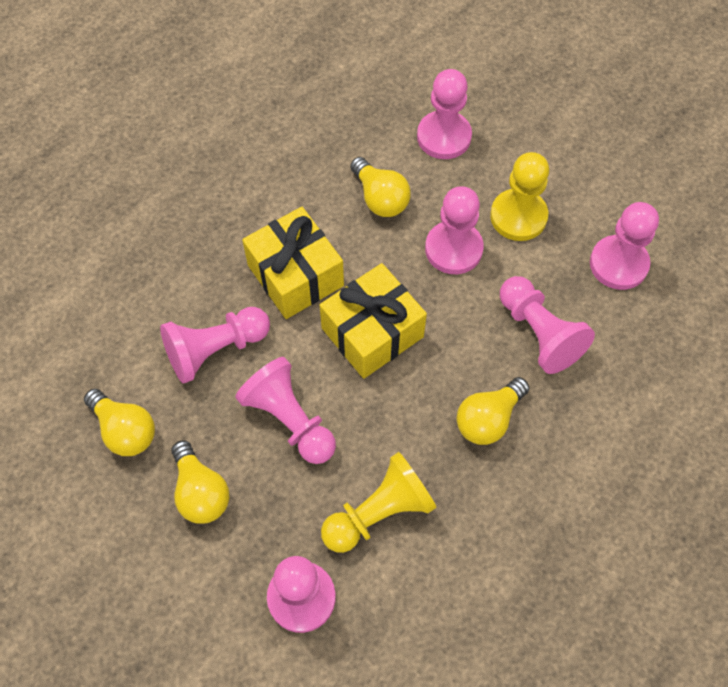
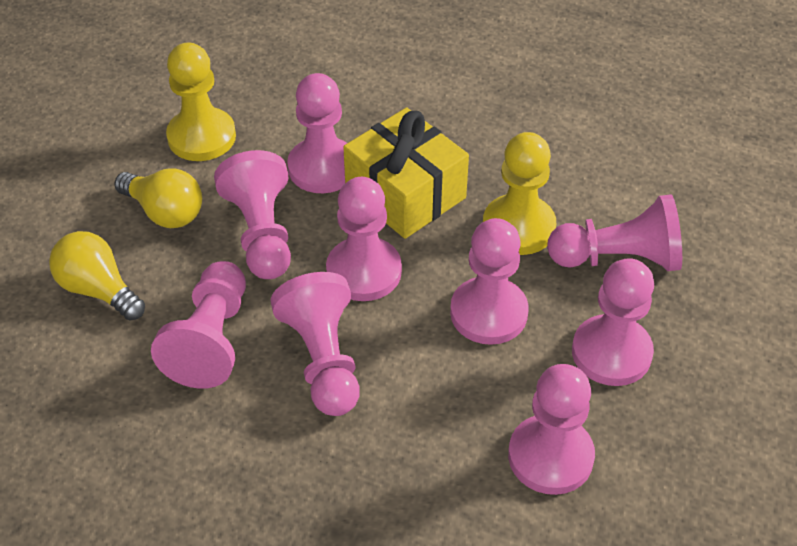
pink pawn: 7 -> 9
yellow gift: 2 -> 1
yellow light bulb: 4 -> 2

